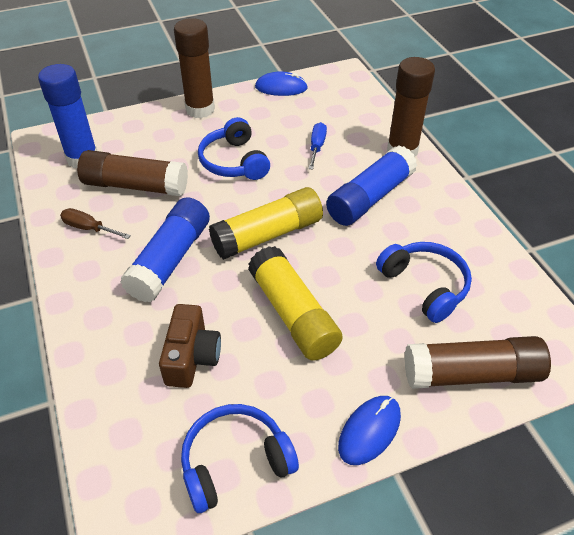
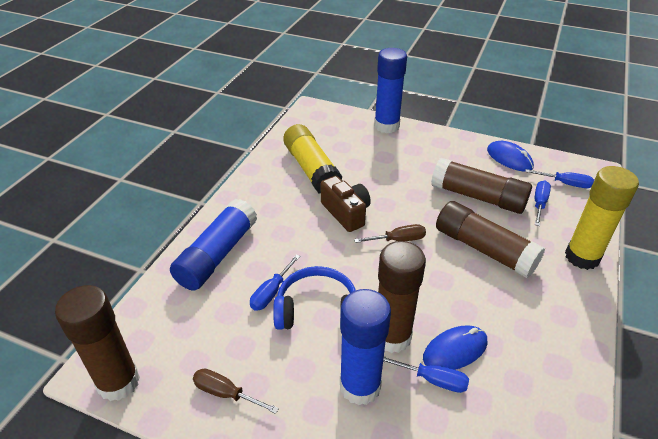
blue headphones: 3 -> 1
blue screwdriver: 1 -> 4
brown screwdriver: 1 -> 2

